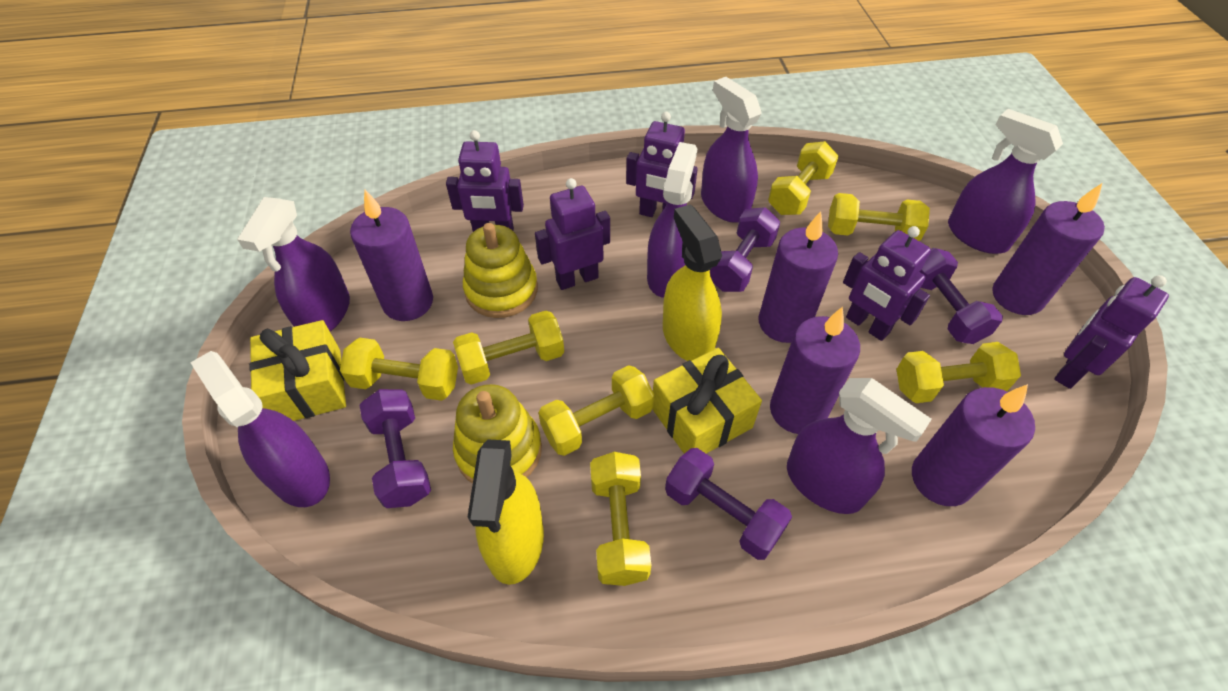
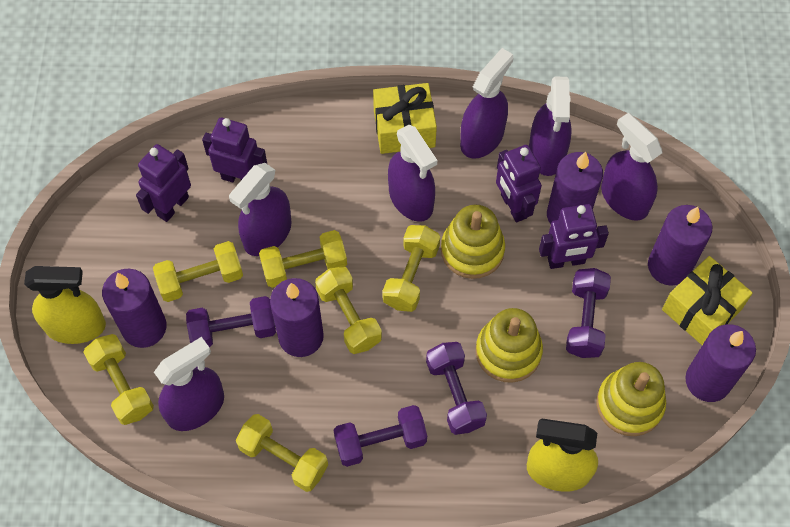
purple robot: 5 -> 4
yellow dumbbell: 7 -> 6
yellow stacking toy: 2 -> 3

